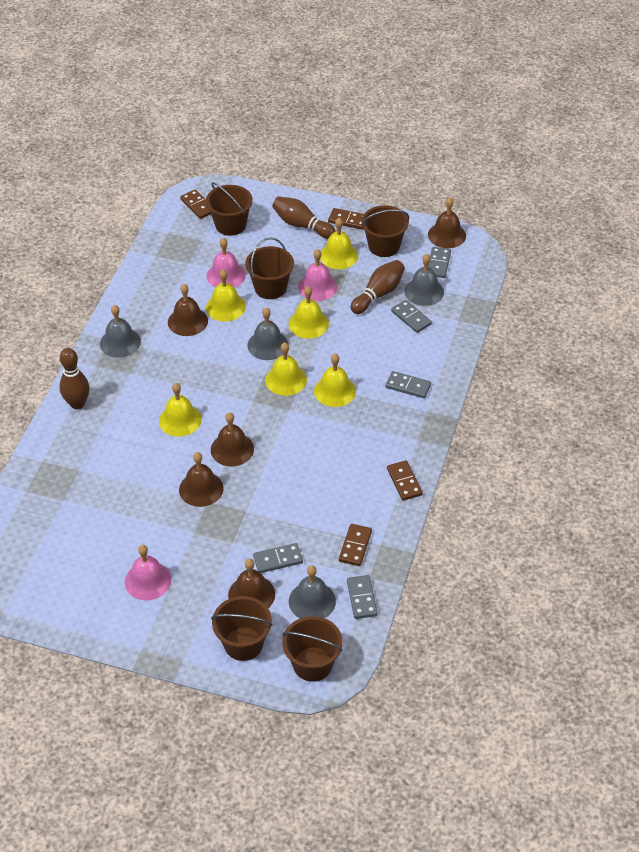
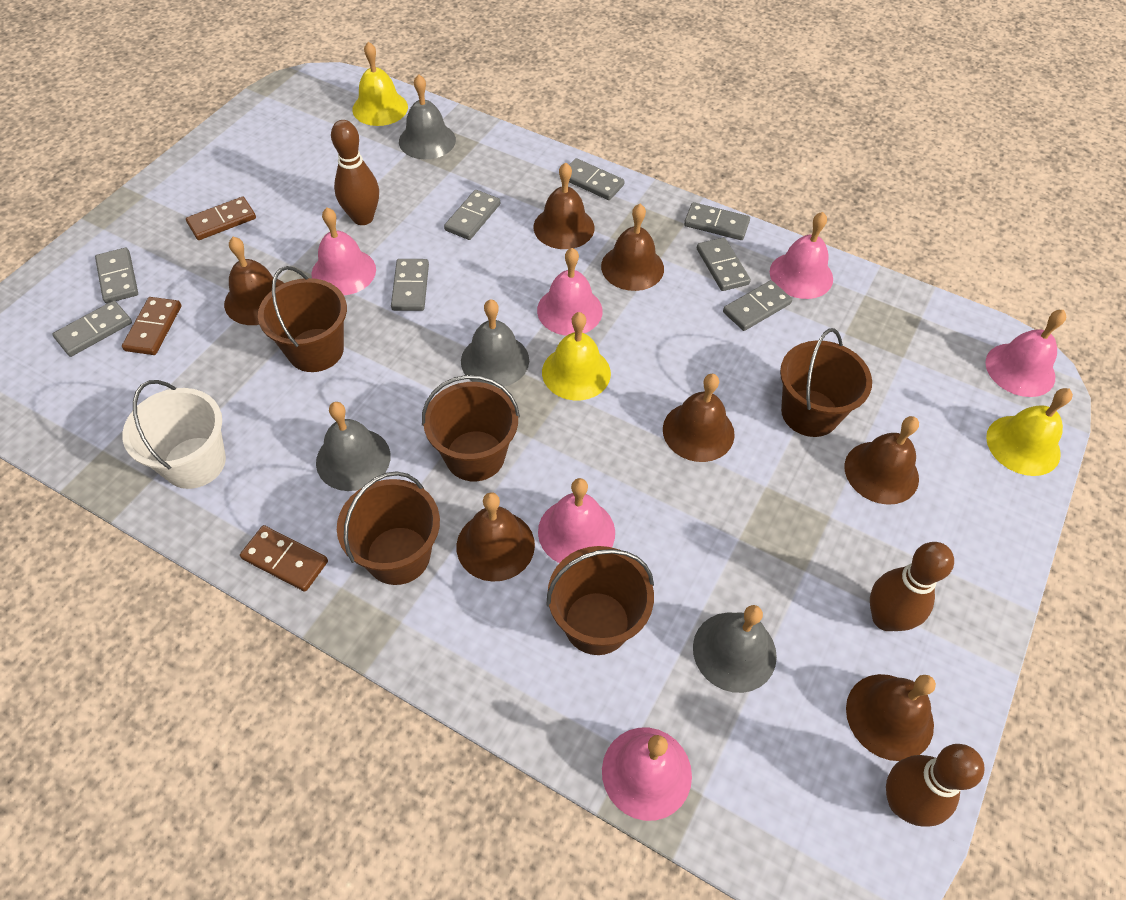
brown bell: 5 -> 7
brown domino: 4 -> 3
grey domino: 5 -> 8
pink bell: 3 -> 6
white bucket: 0 -> 1
yellow bell: 6 -> 3

